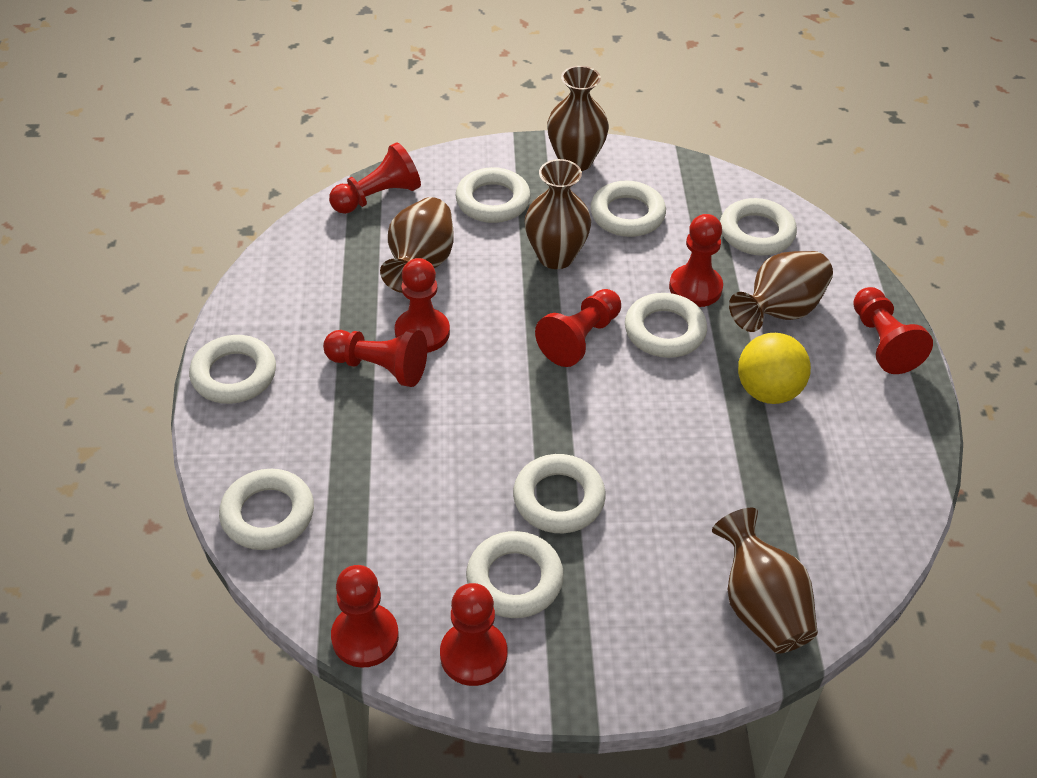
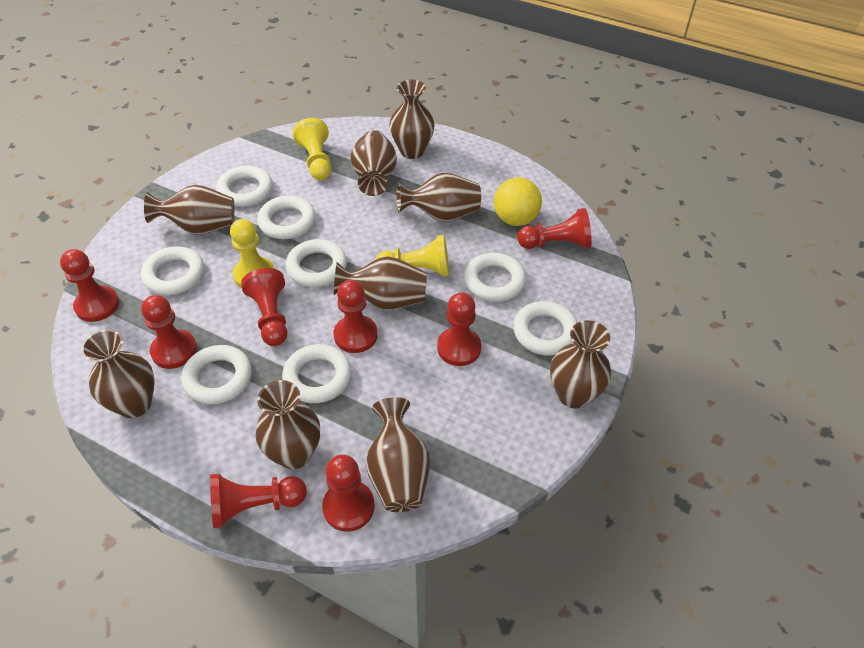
brown vase: 5 -> 9
yellow pawn: 0 -> 3

